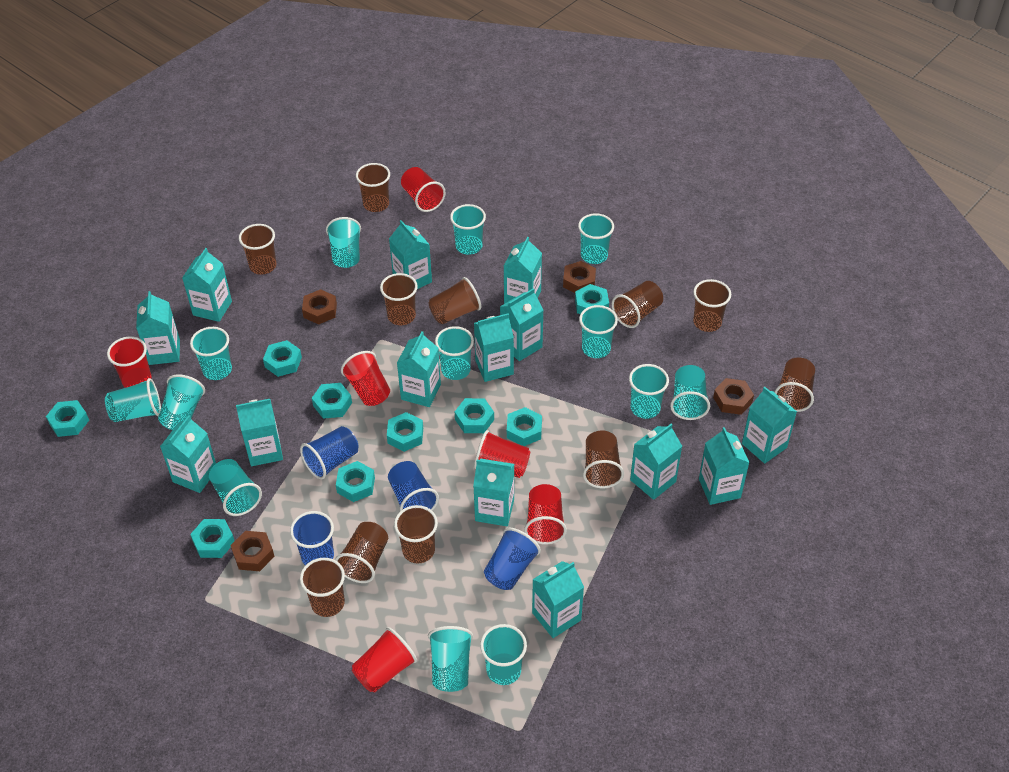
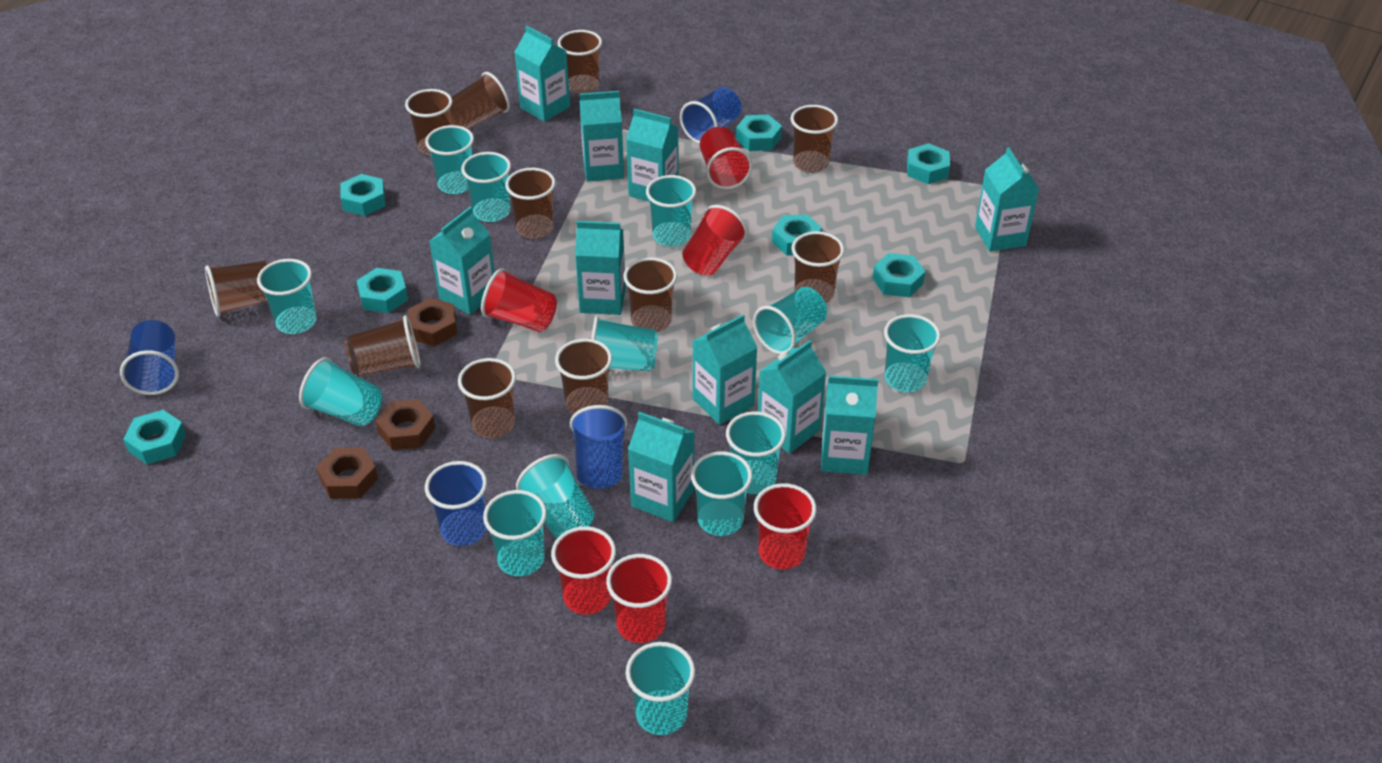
brown nut: 4 -> 3
turquoise carton: 14 -> 10
turquoise nut: 9 -> 7

